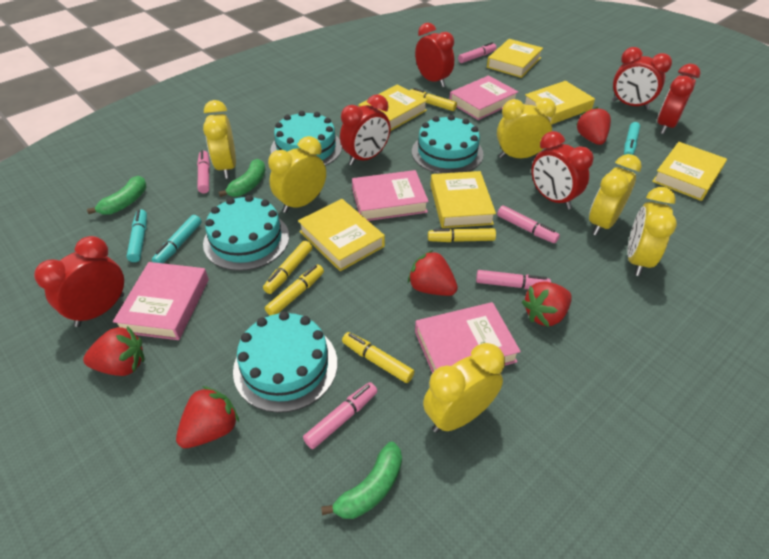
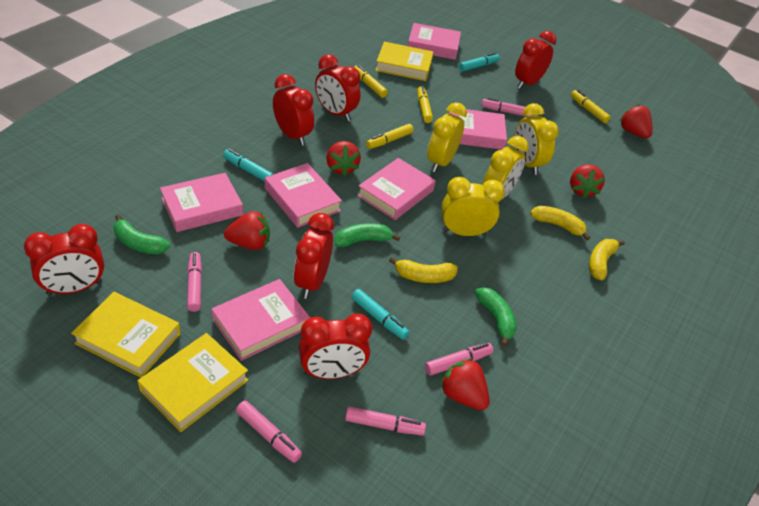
pink book: 4 -> 6
turquoise cake: 4 -> 0
yellow banana: 0 -> 3
yellow book: 6 -> 3
yellow clock: 6 -> 4
yellow marker: 5 -> 4

